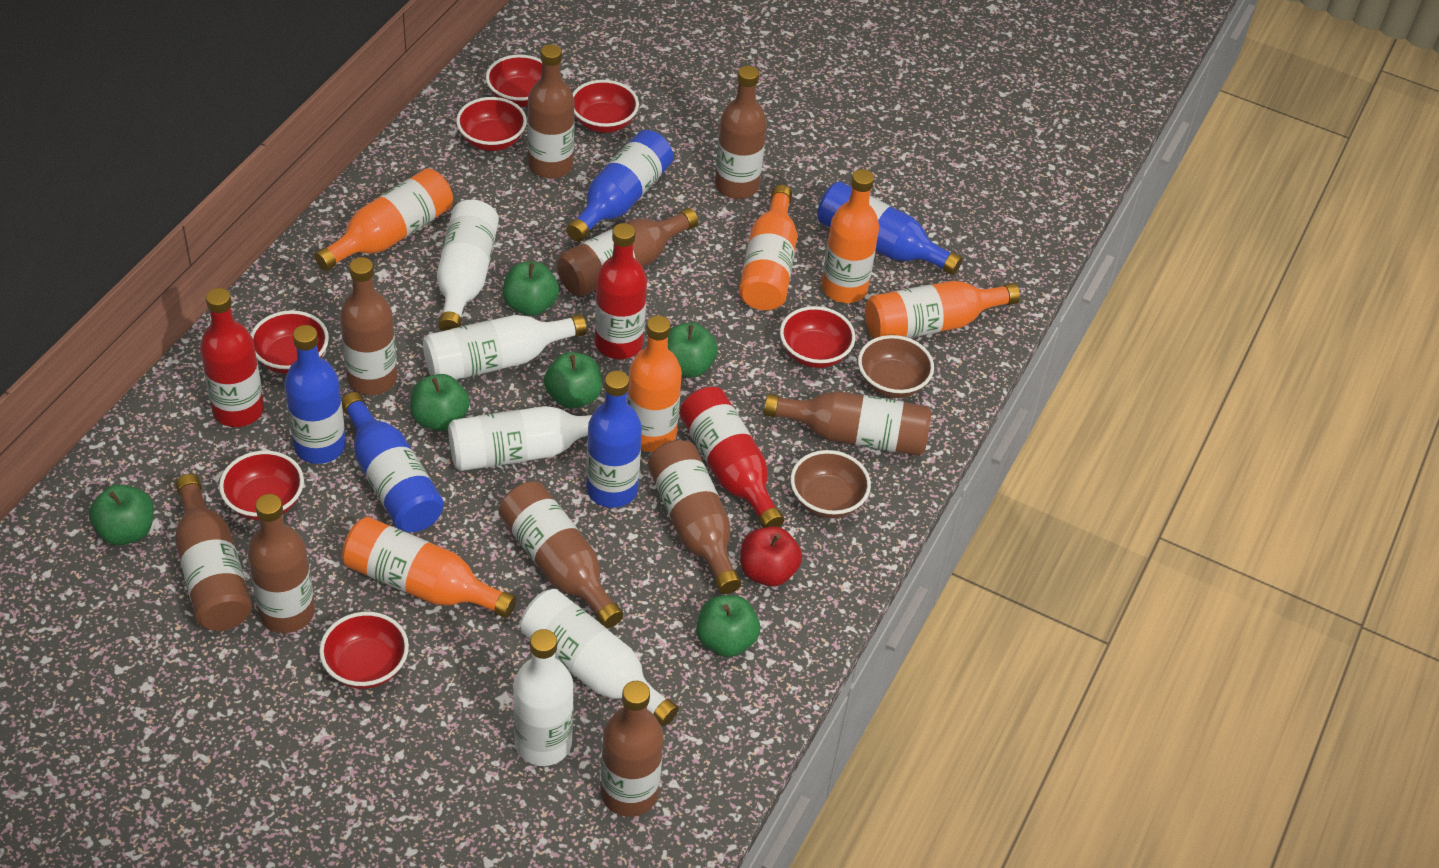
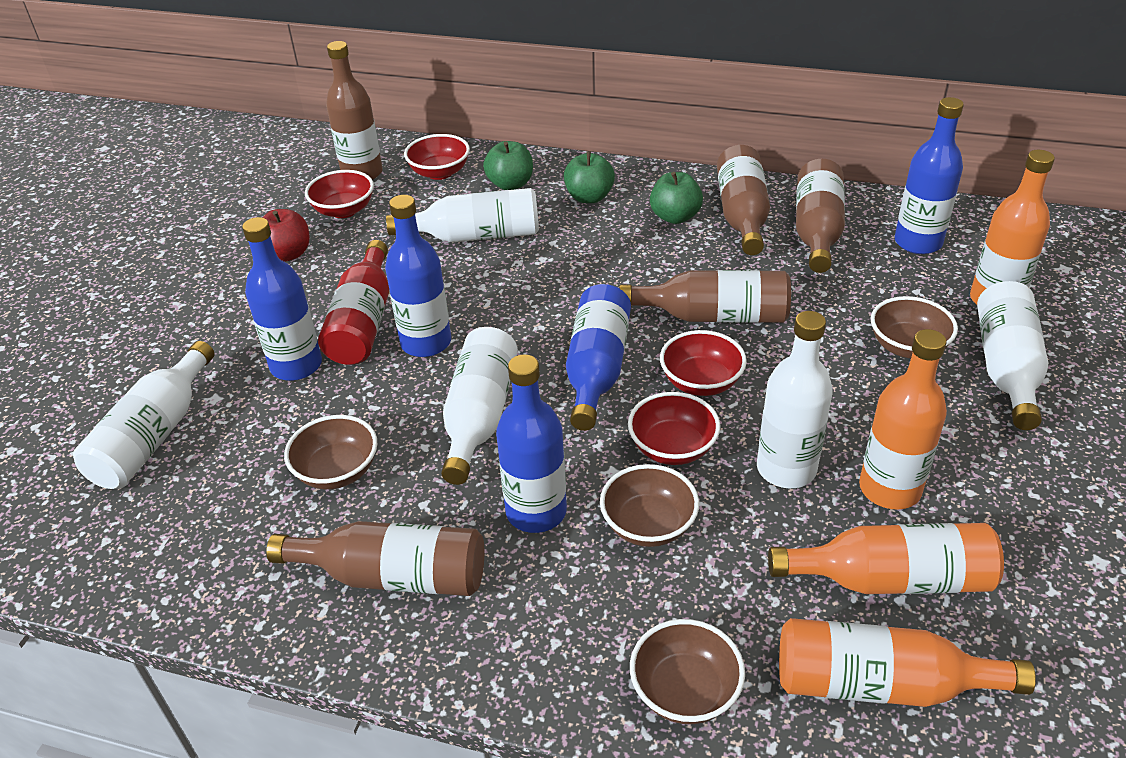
brown bottle: 10 -> 5
brown bowl: 2 -> 4
green apple: 6 -> 3
orange bottle: 6 -> 4
red bottle: 3 -> 1
red bowl: 7 -> 4

